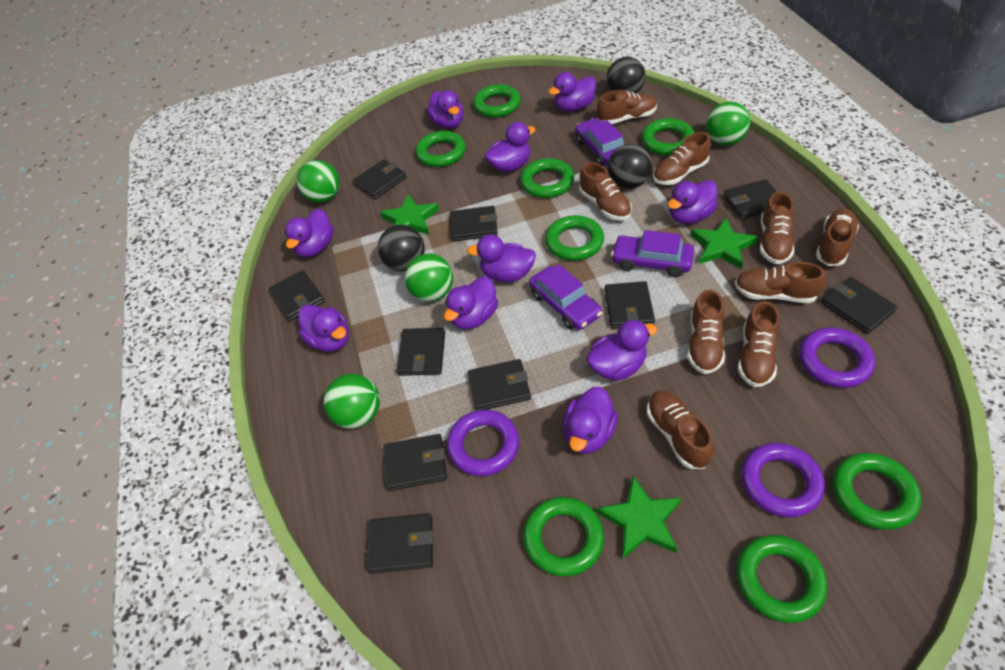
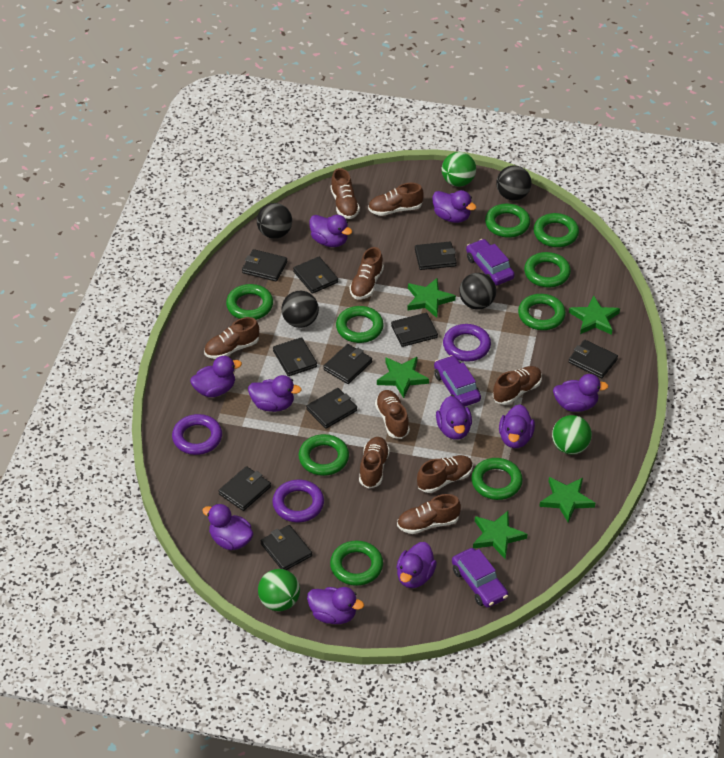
black ball: 3 -> 4
green ball: 4 -> 3
green ring: 8 -> 9
green star: 3 -> 5

